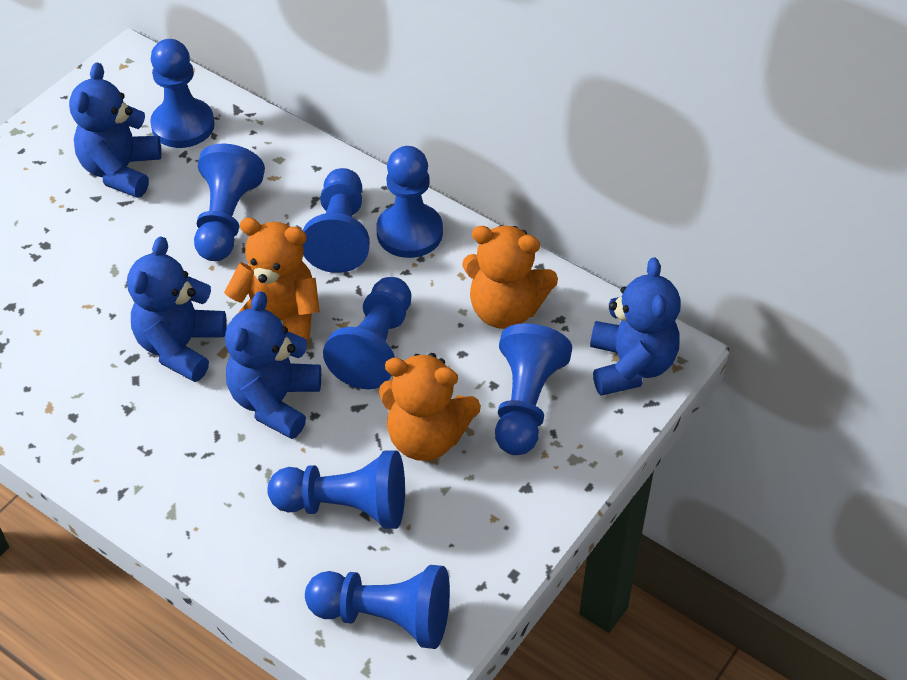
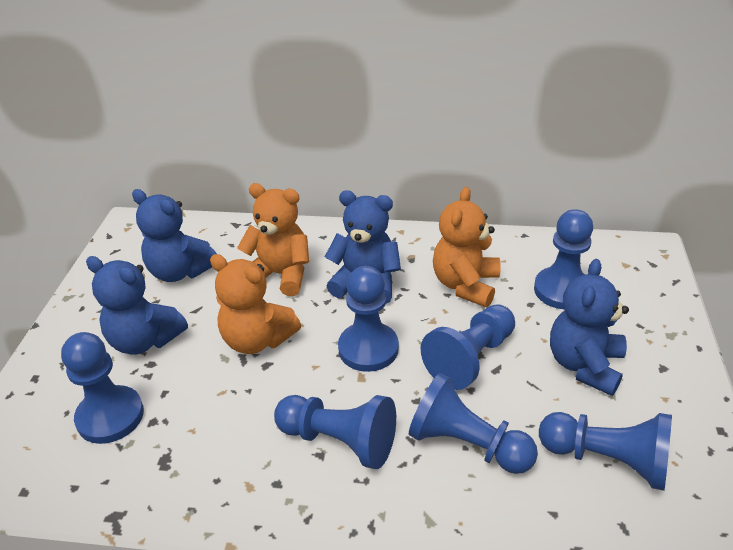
blue pawn: 8 -> 7

